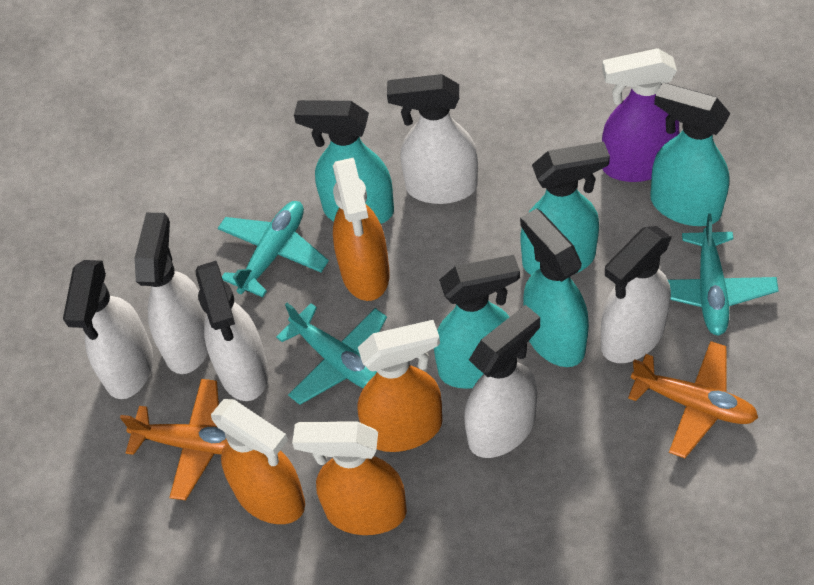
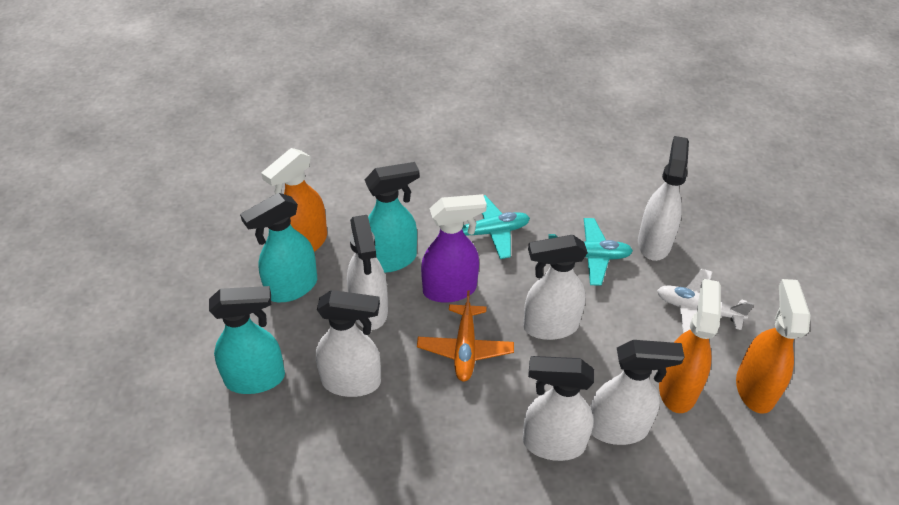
orange plane: 2 -> 1
orange spray bottle: 4 -> 3
turquoise plane: 3 -> 2
turquoise spray bottle: 5 -> 3
white plane: 0 -> 1

